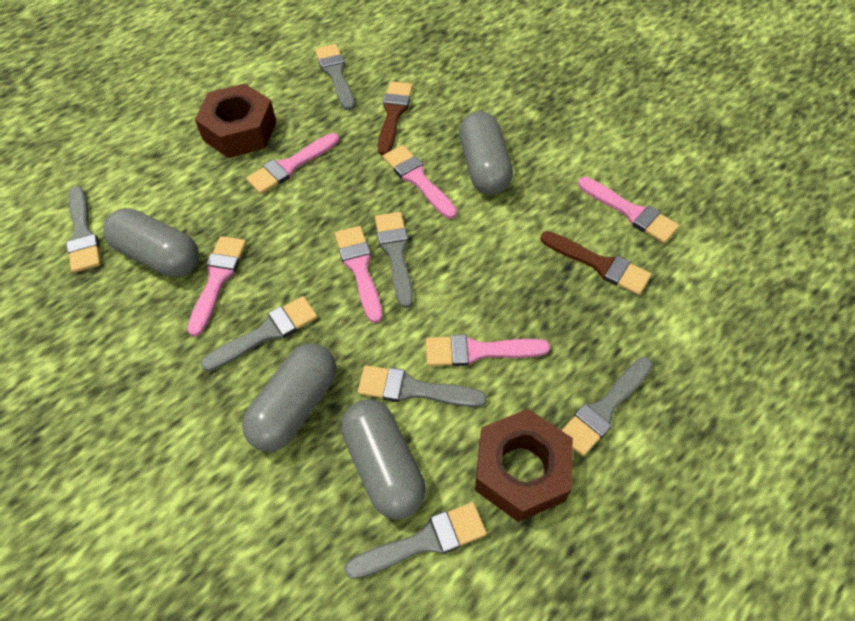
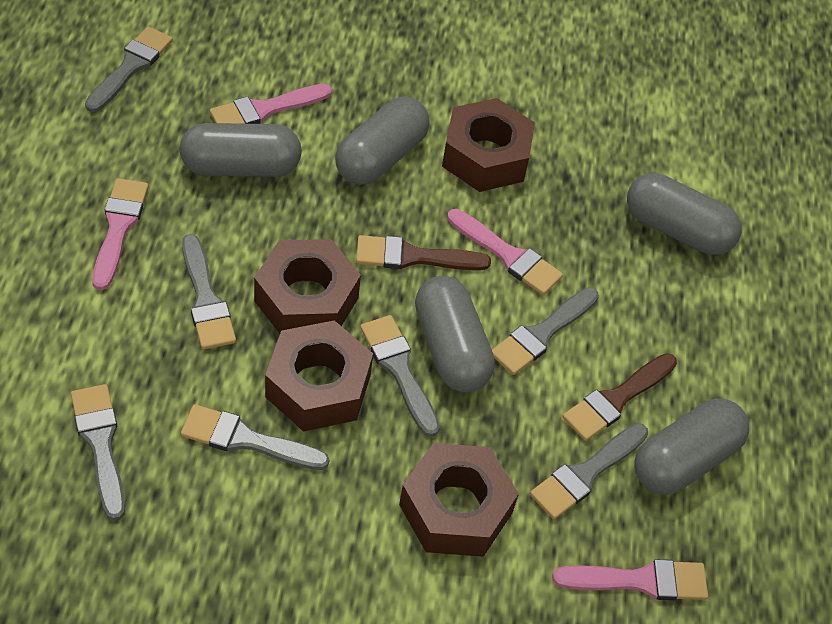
brown nut: 2 -> 4
grey capsule: 4 -> 5
pink brush: 6 -> 4

